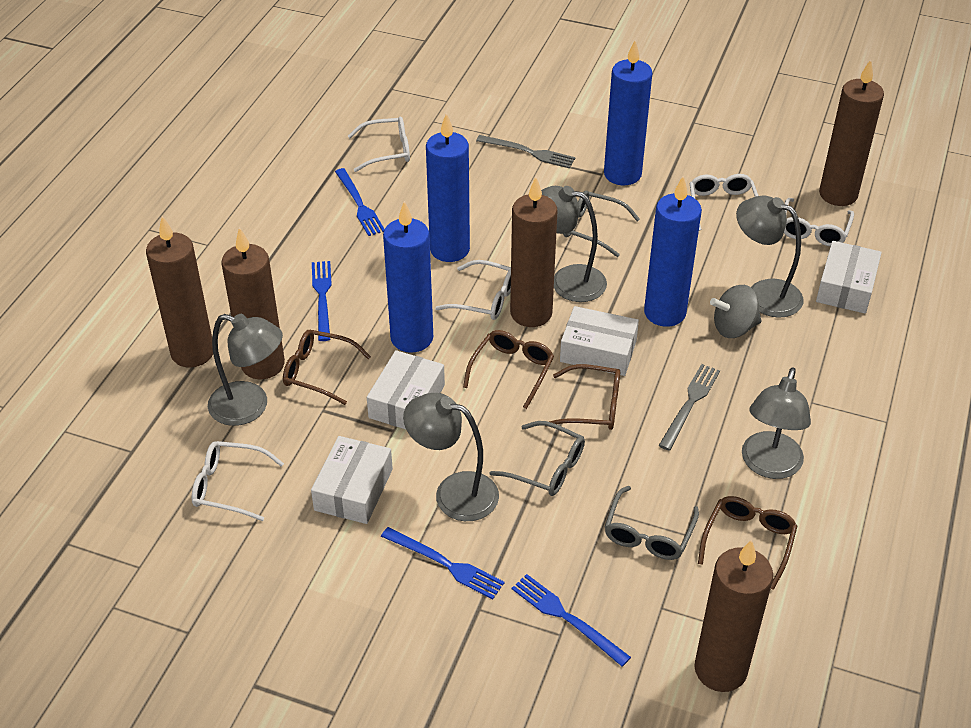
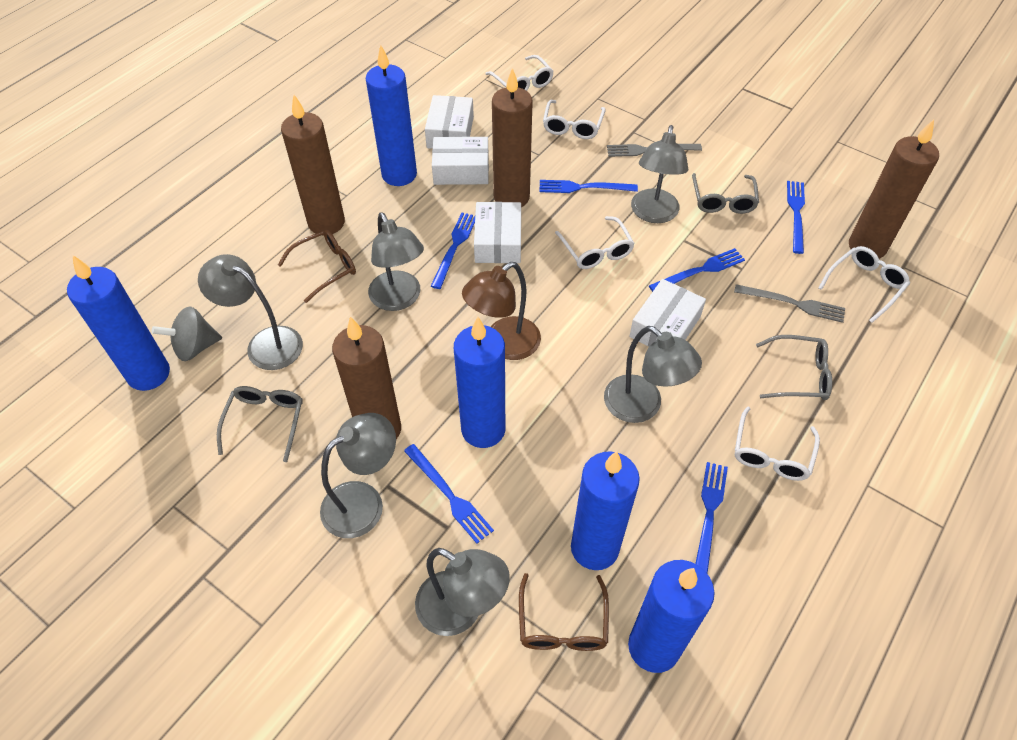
blue candle: 4 -> 5
blue fork: 4 -> 6
brown candle: 5 -> 4
brown glasses: 4 -> 2
brown lamp: 0 -> 1
grey lamp: 5 -> 6

